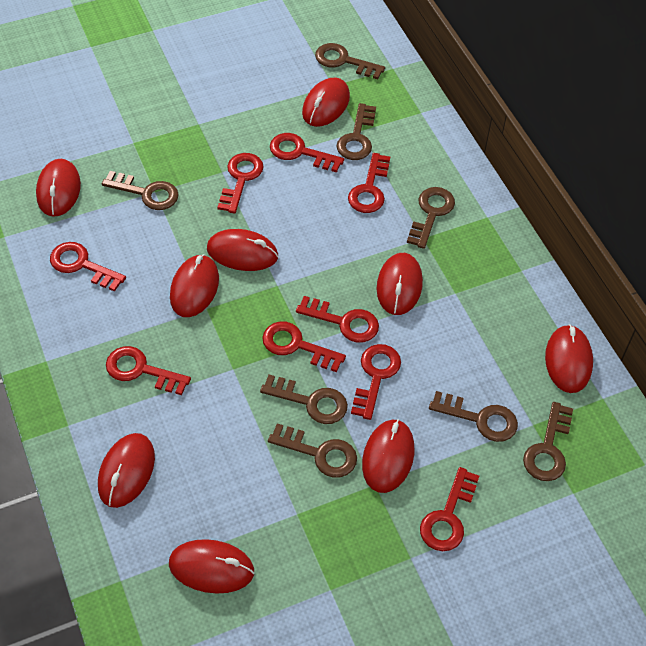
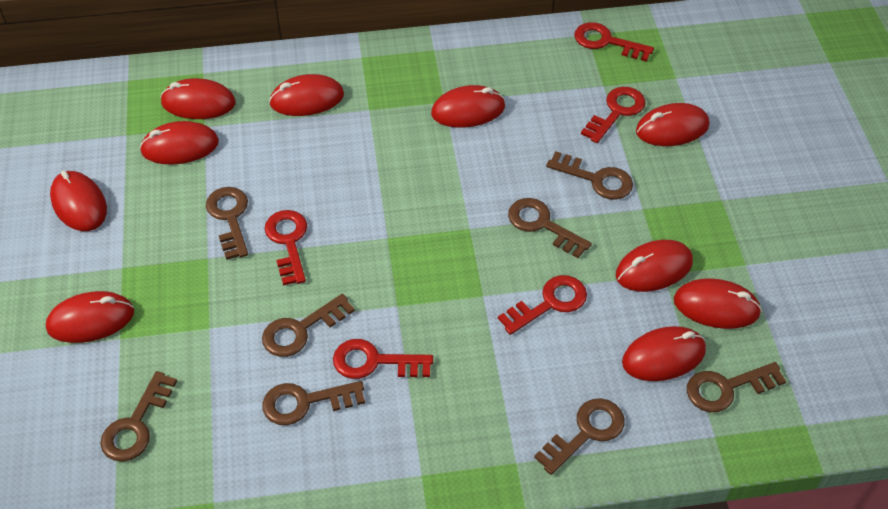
red key: 9 -> 5
red mouse: 9 -> 10

